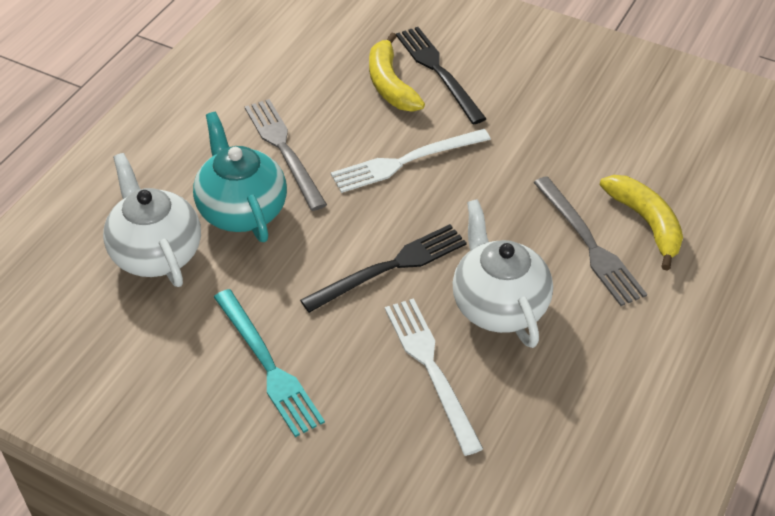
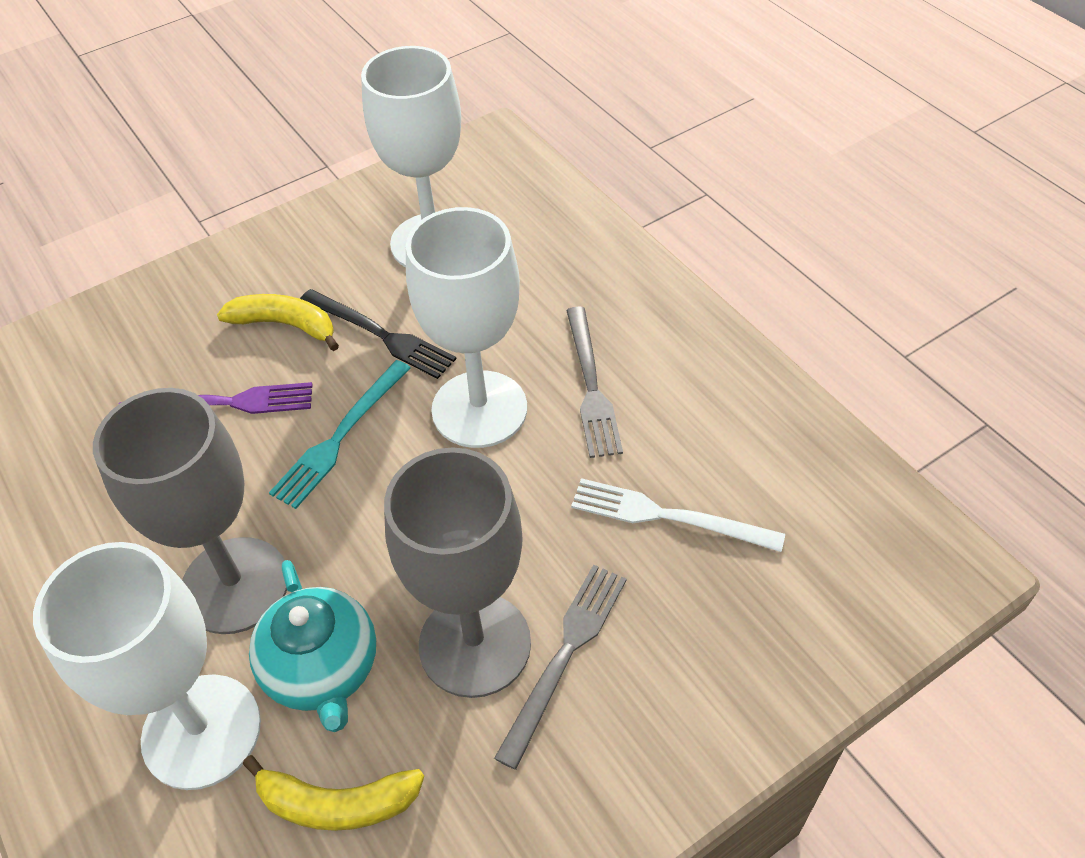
black fork: 2 -> 1
grey goblet: 0 -> 2
purple fork: 0 -> 1
white fork: 2 -> 1
white goblet: 0 -> 3
white teapot: 2 -> 0

